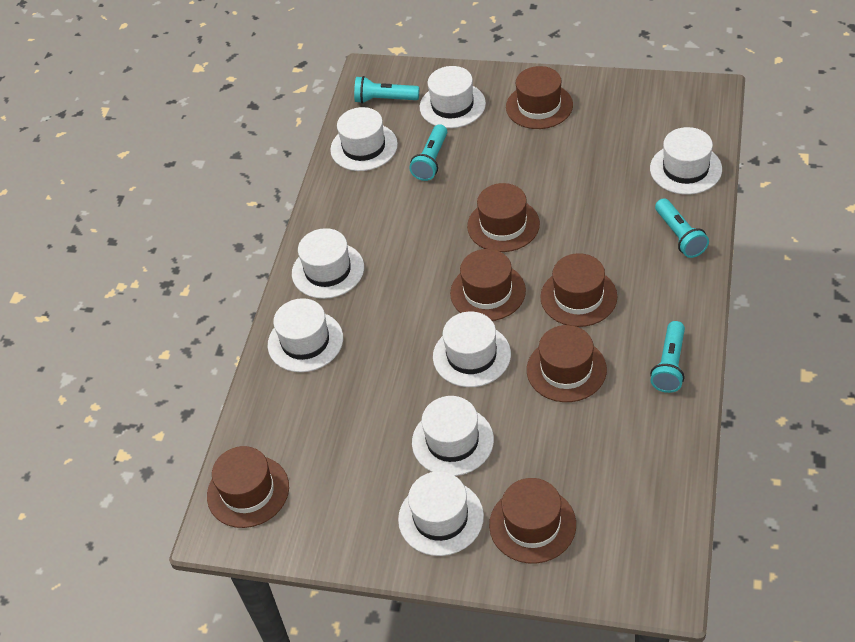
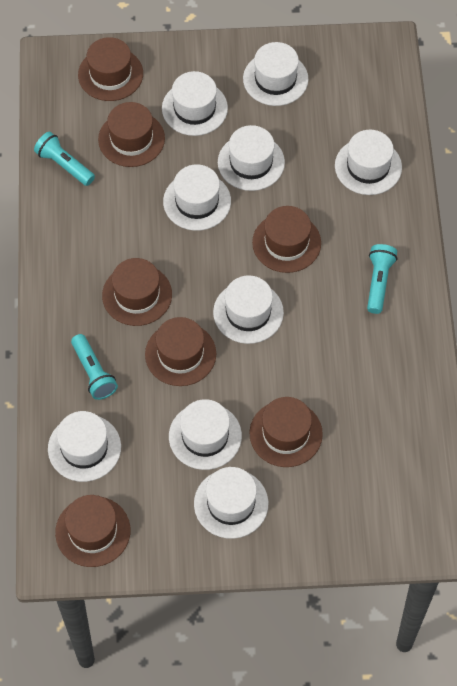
turquoise flashlight: 4 -> 3
white hat: 8 -> 9

